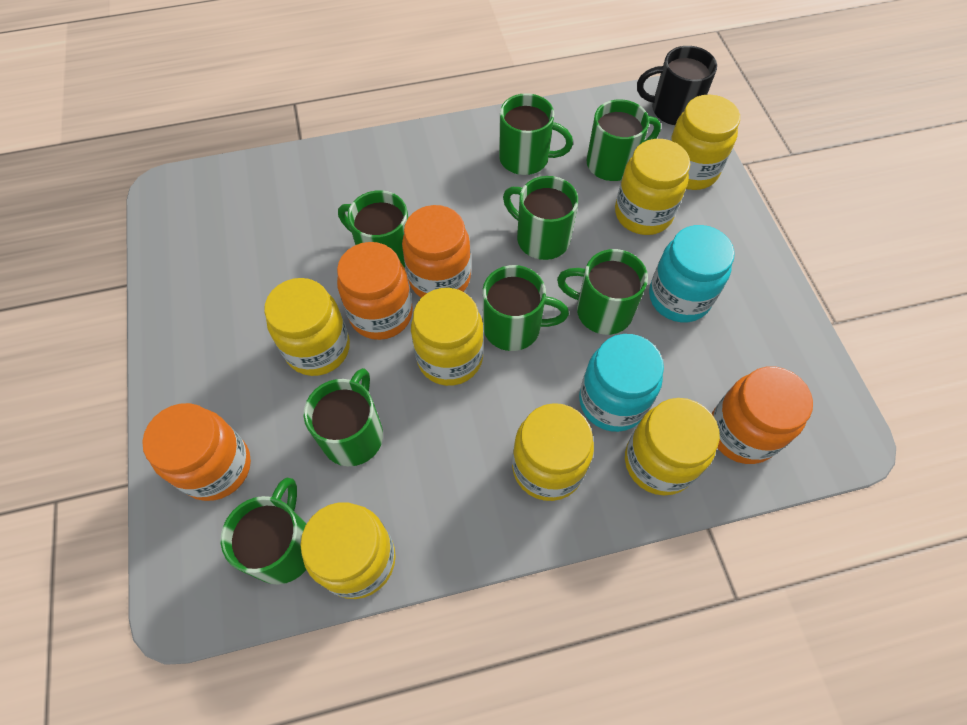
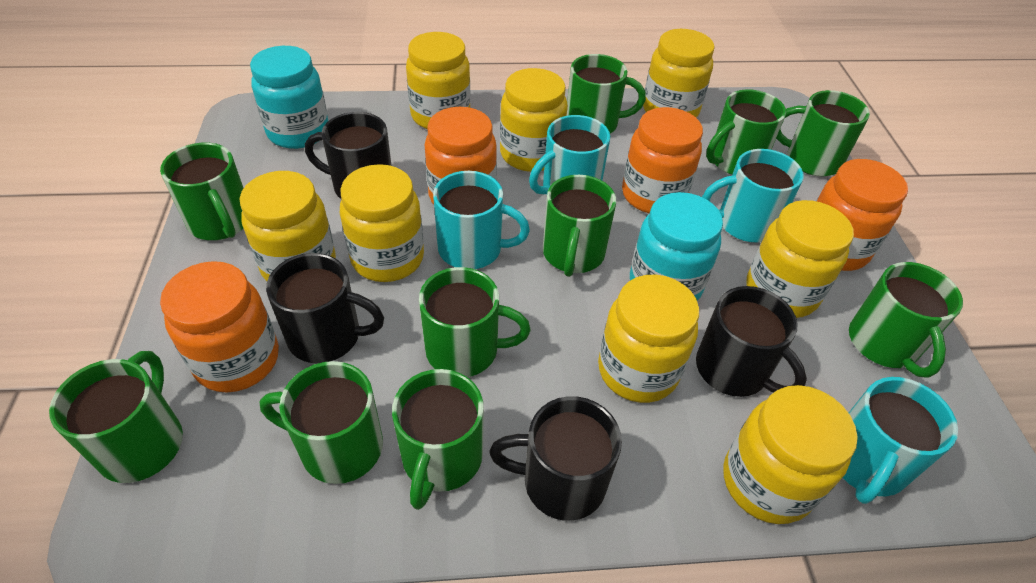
black mug: 1 -> 4
green mug: 8 -> 10
turquoise mug: 0 -> 4
yellow jar: 7 -> 8

